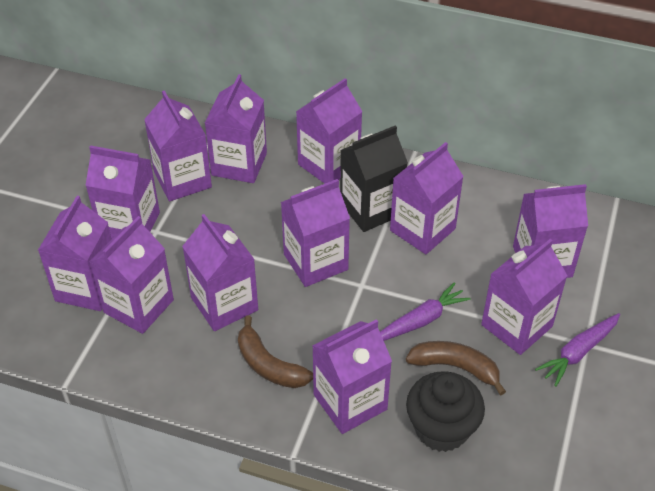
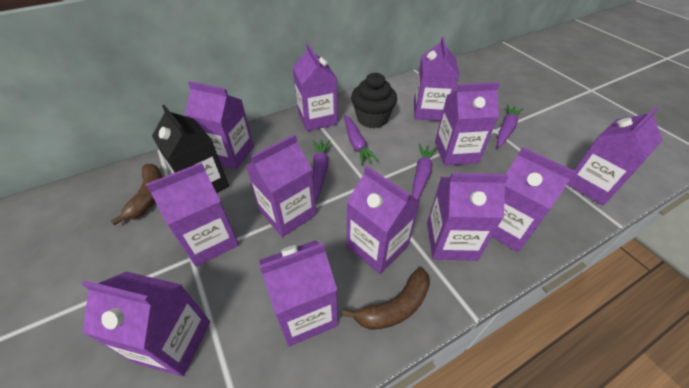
purple carrot: 2 -> 4

